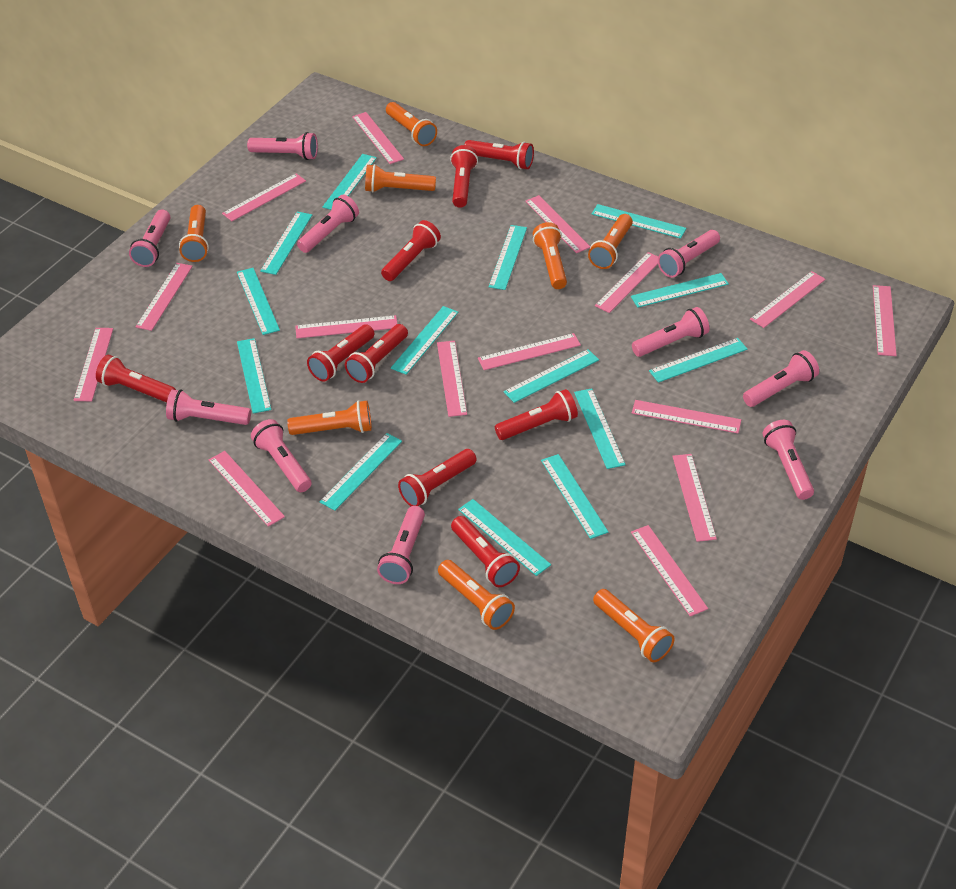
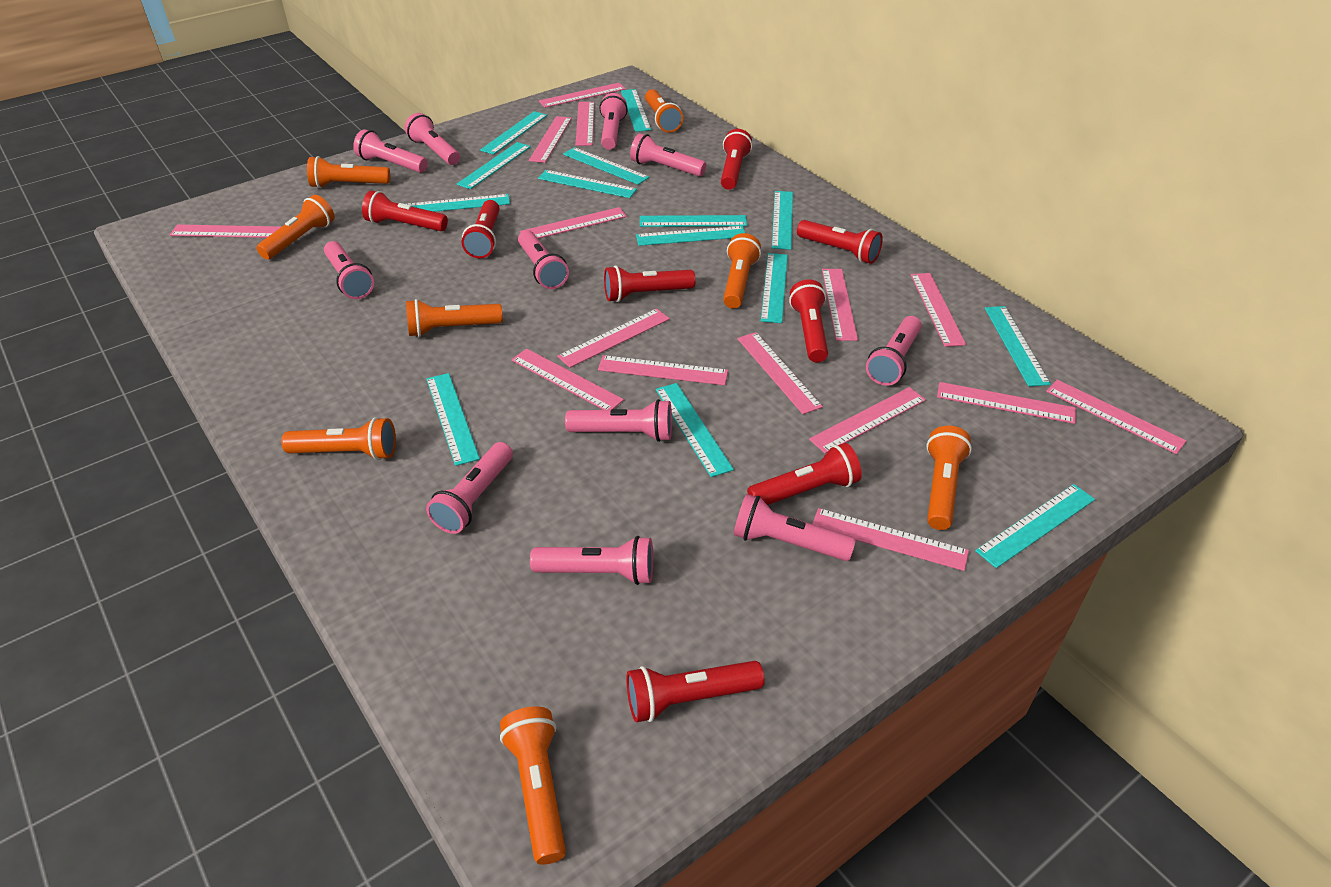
pink flashlight: 10 -> 11
red flashlight: 9 -> 8

